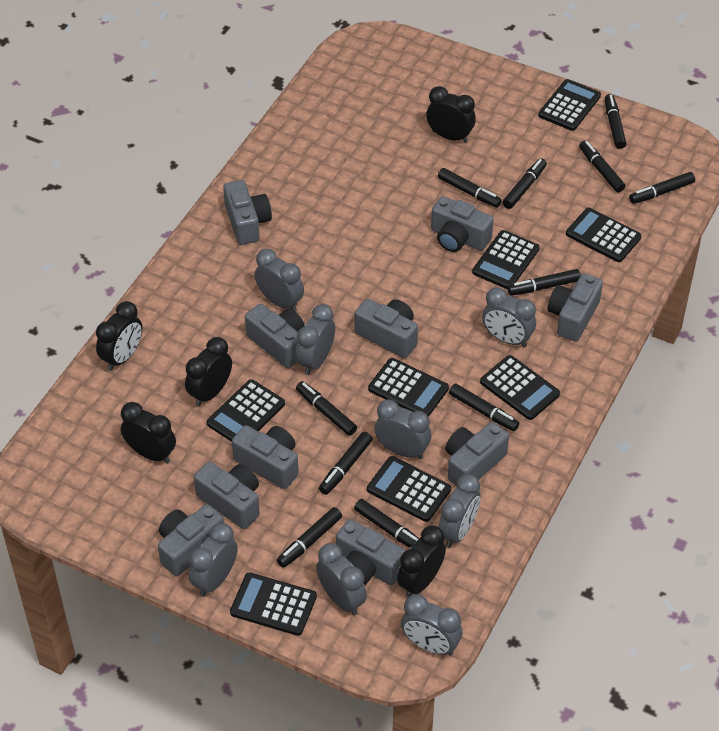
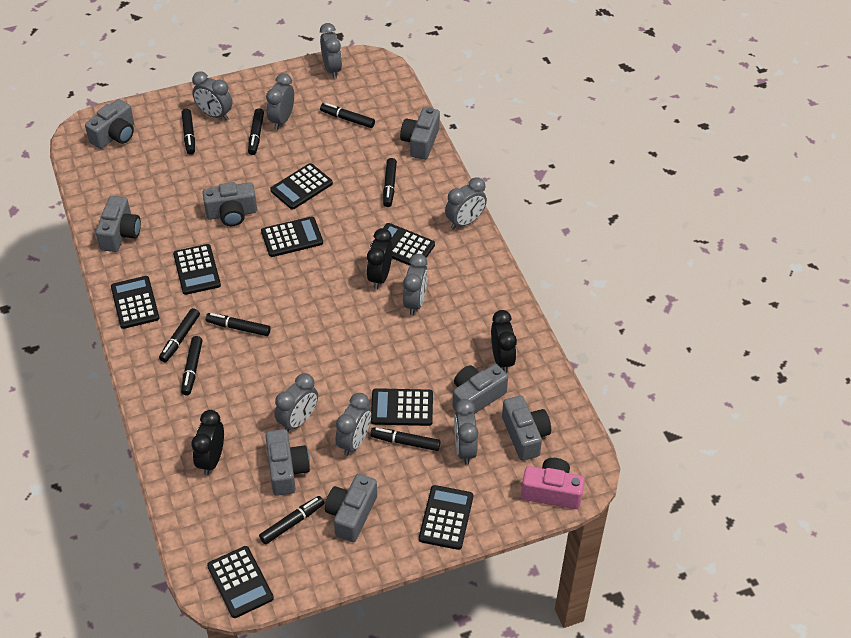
black clock: 5 -> 3
black marker: 11 -> 9
grey camera: 10 -> 8
pink camera: 0 -> 1

